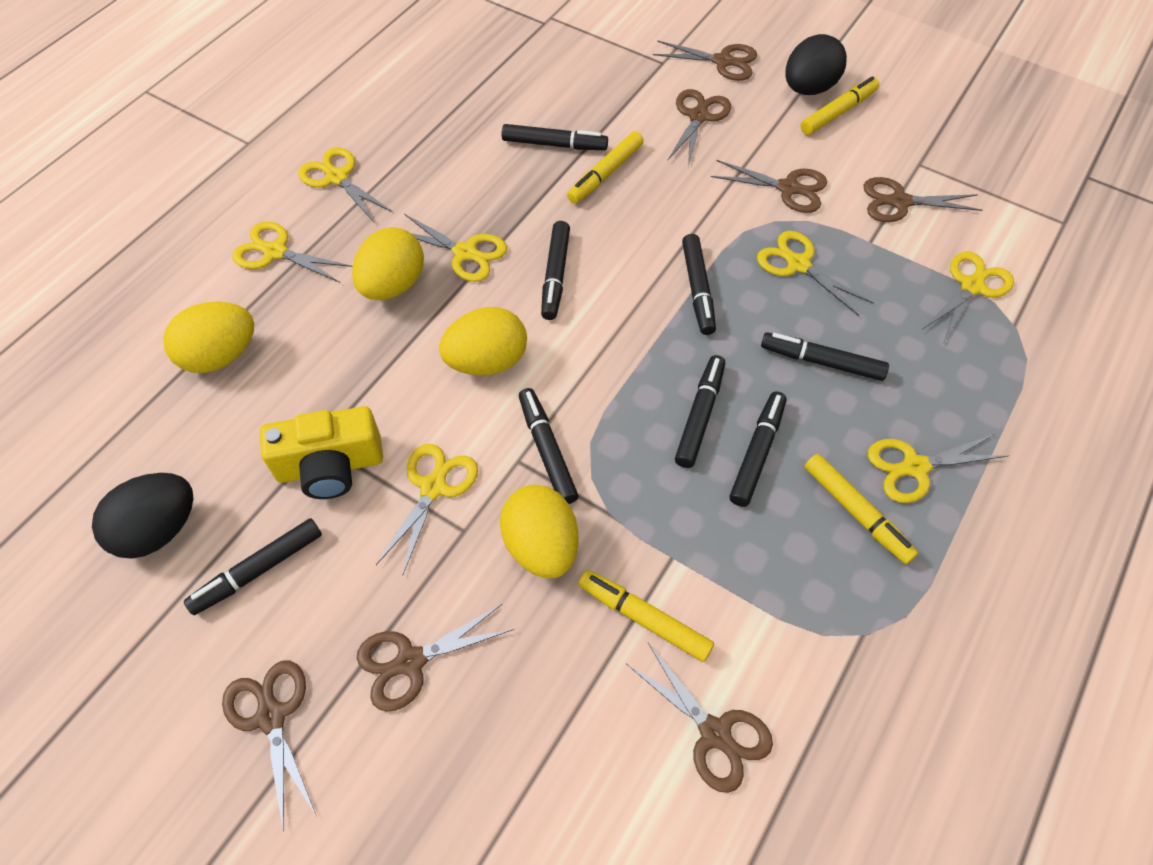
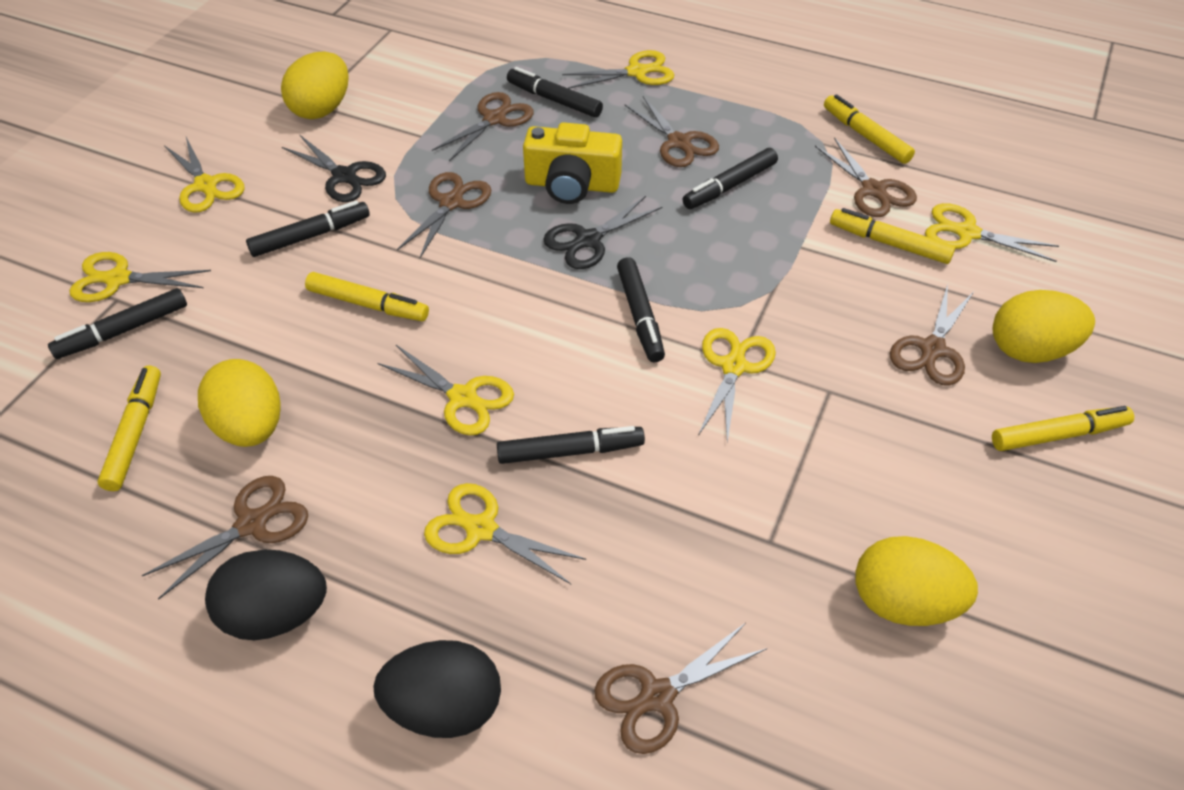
black marker: 8 -> 6
black scissors: 0 -> 2
yellow marker: 4 -> 5

